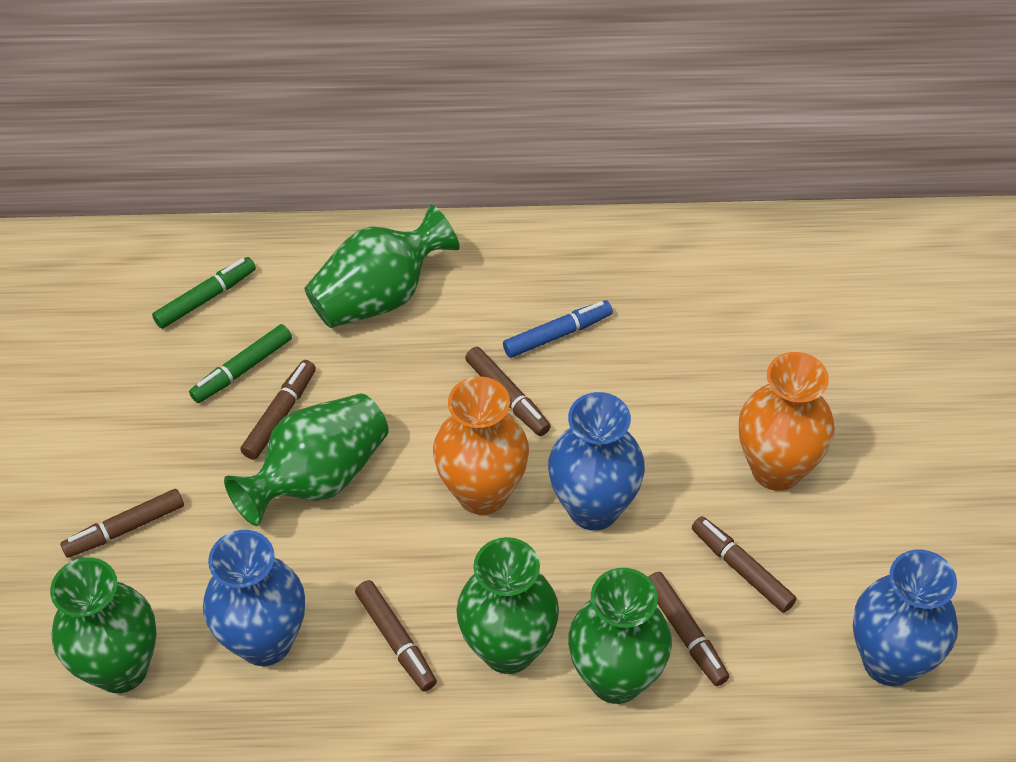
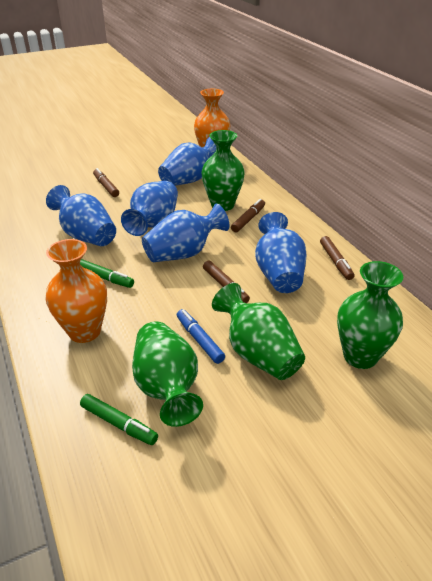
blue vase: 3 -> 5
brown marker: 6 -> 4
green vase: 5 -> 4

